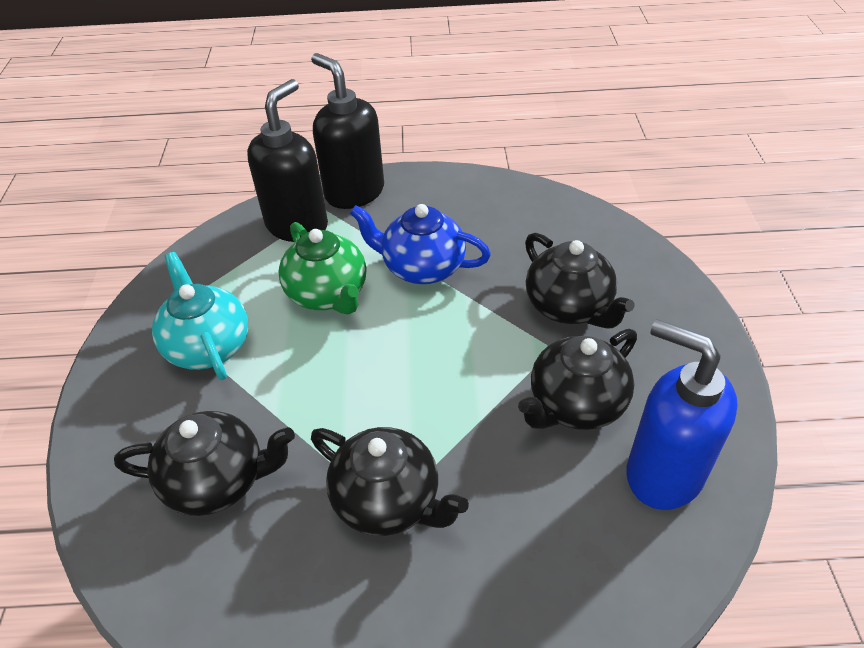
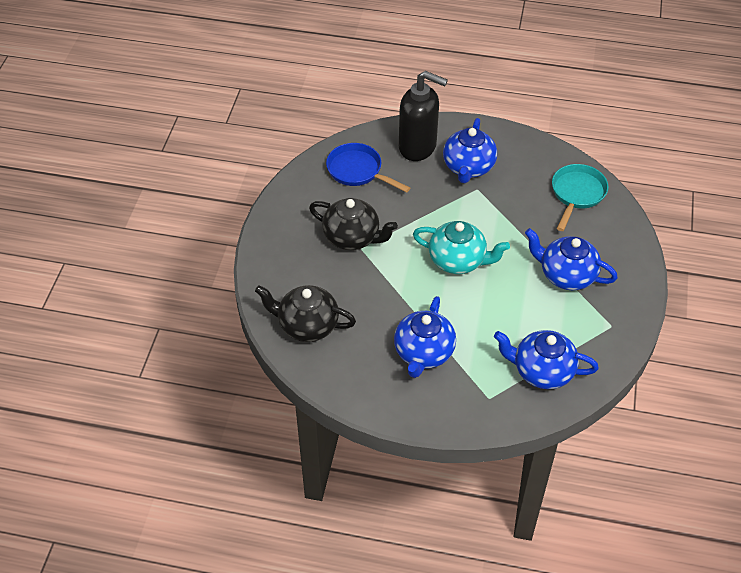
black soap dispenser: 2 -> 1
black teapot: 4 -> 2
blue pan: 0 -> 1
blue soap dispenser: 1 -> 0
blue teapot: 1 -> 4
green teapot: 1 -> 0
turquoise pan: 0 -> 1

